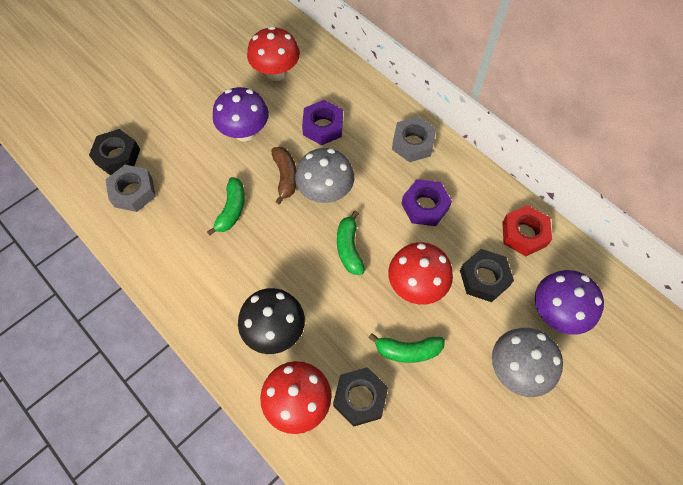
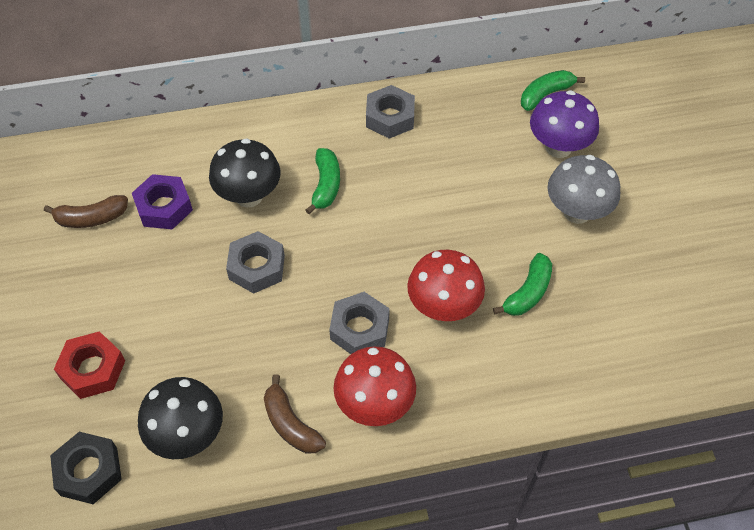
black mushroom: 1 -> 2
black nut: 3 -> 1
brown banana: 1 -> 2
grey mushroom: 2 -> 1
grey nut: 2 -> 3
purple mushroom: 2 -> 1
purple nut: 2 -> 1
red mushroom: 3 -> 2

